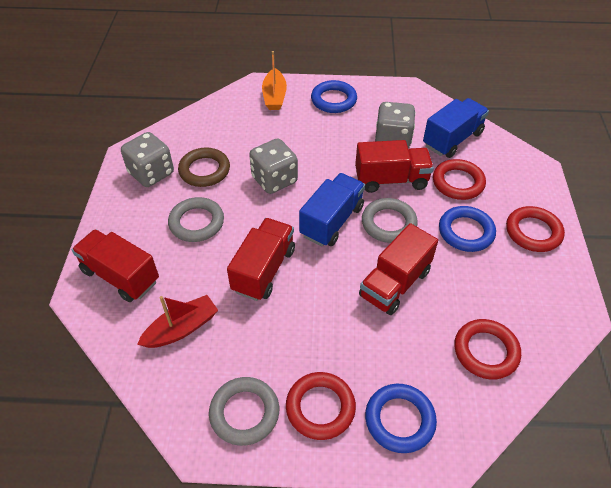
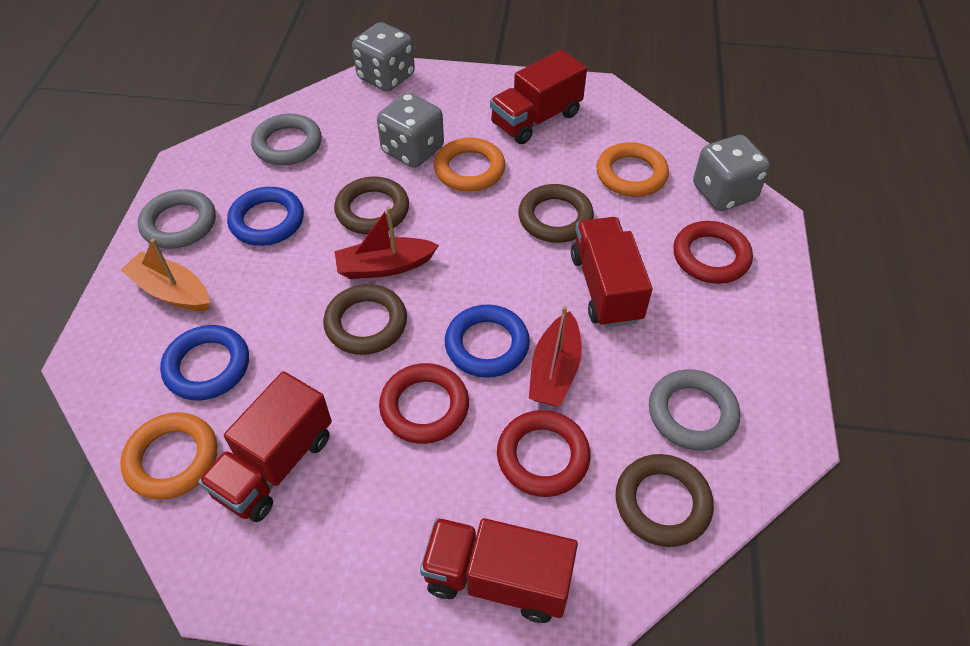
blue truck: 2 -> 0
brown ring: 1 -> 4
orange ring: 0 -> 3
red boat: 1 -> 2
red ring: 4 -> 3

